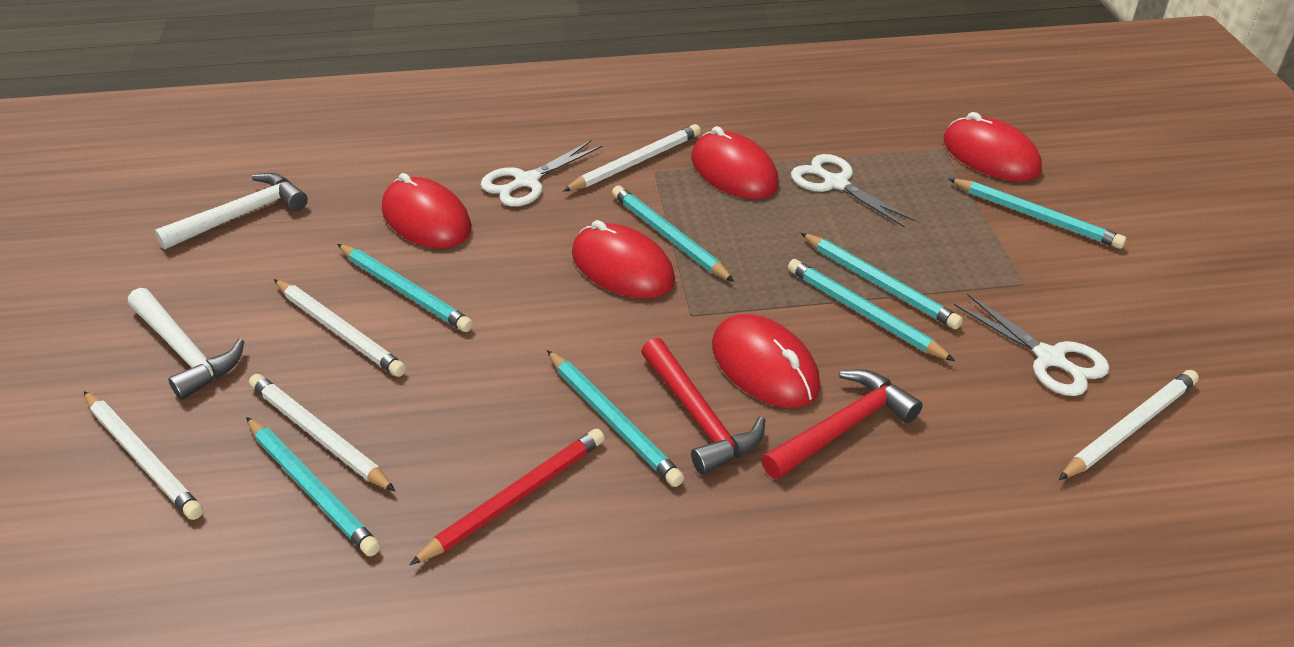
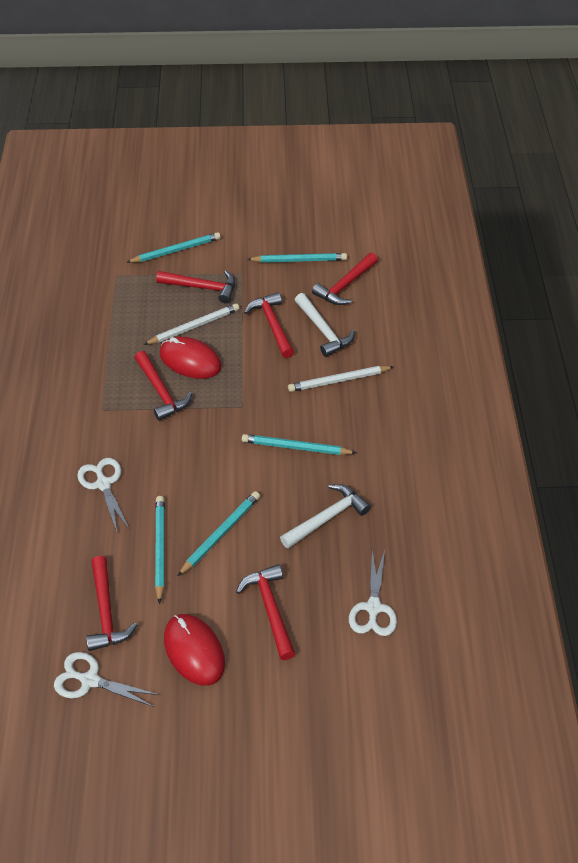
red hammer: 2 -> 6
red mouse: 5 -> 2
red pencil: 1 -> 0
turquoise pencil: 7 -> 5
white pencil: 5 -> 2

